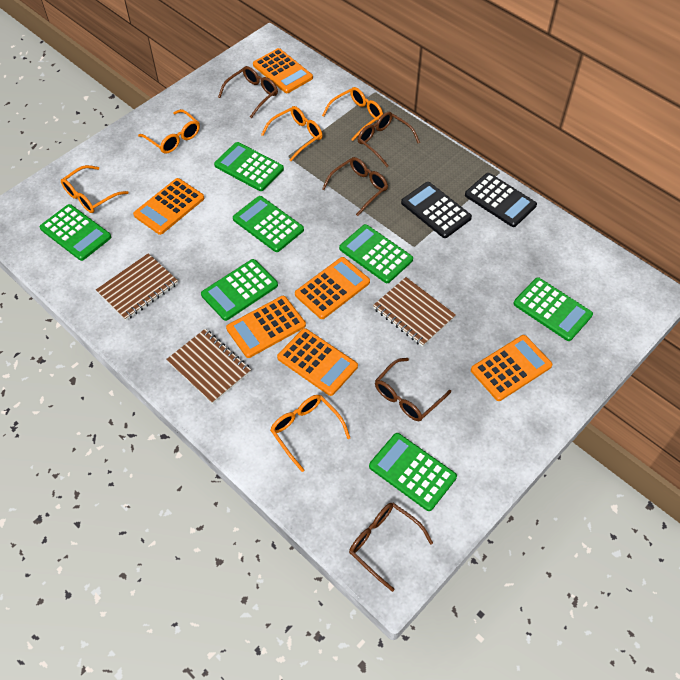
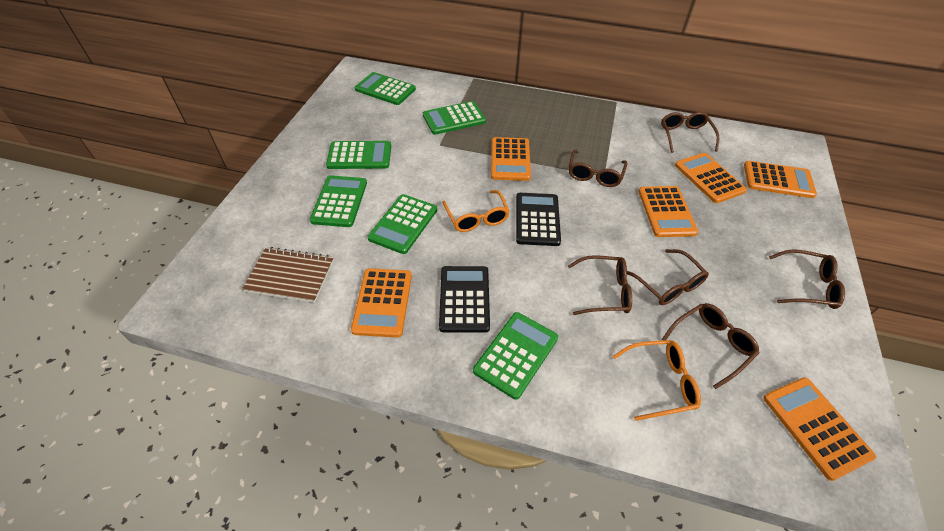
brown glasses: 5 -> 6
brown notebook: 3 -> 1
green calculator: 7 -> 6
orange glasses: 5 -> 2

